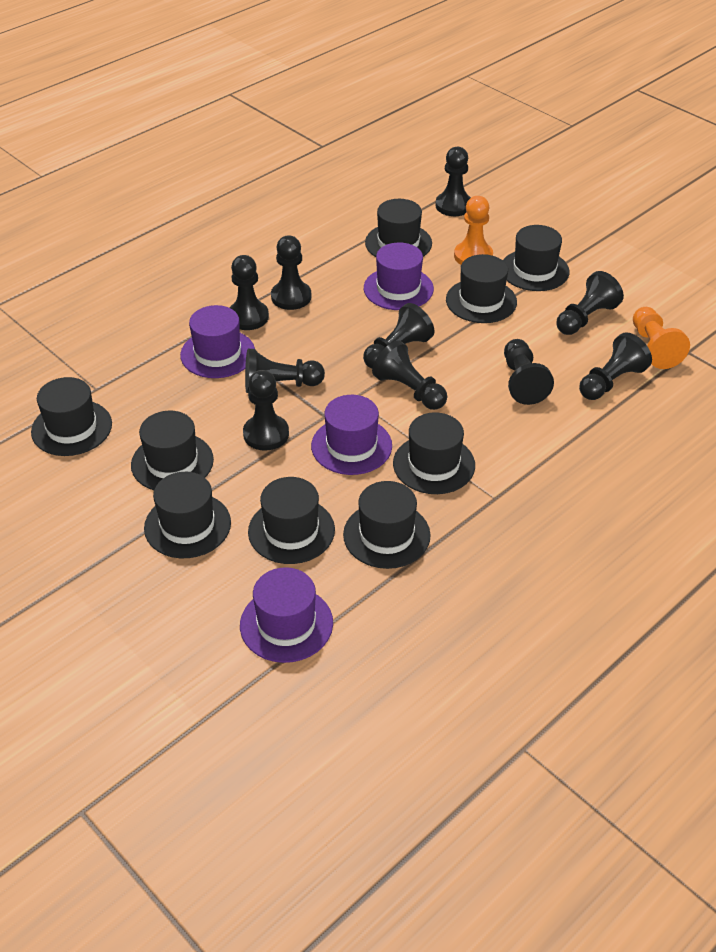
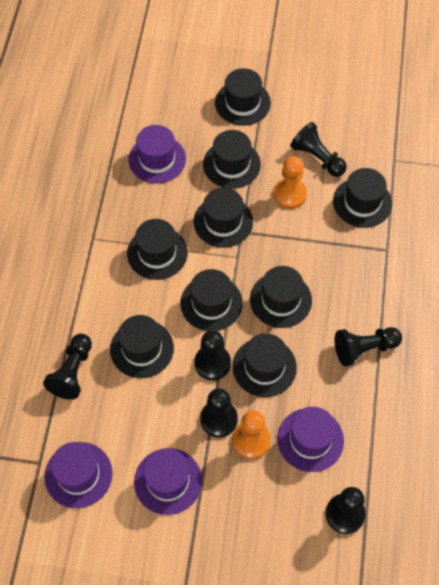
black pawn: 10 -> 6

